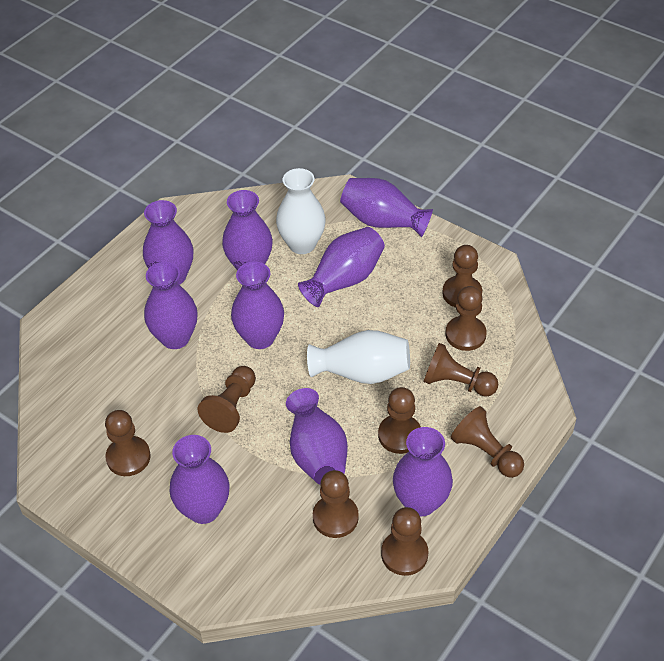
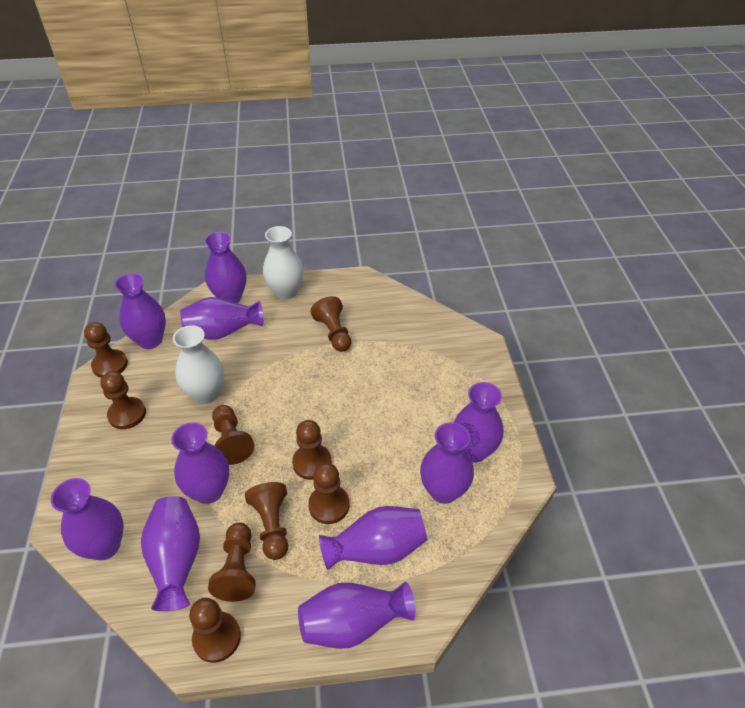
purple vase: 9 -> 10

